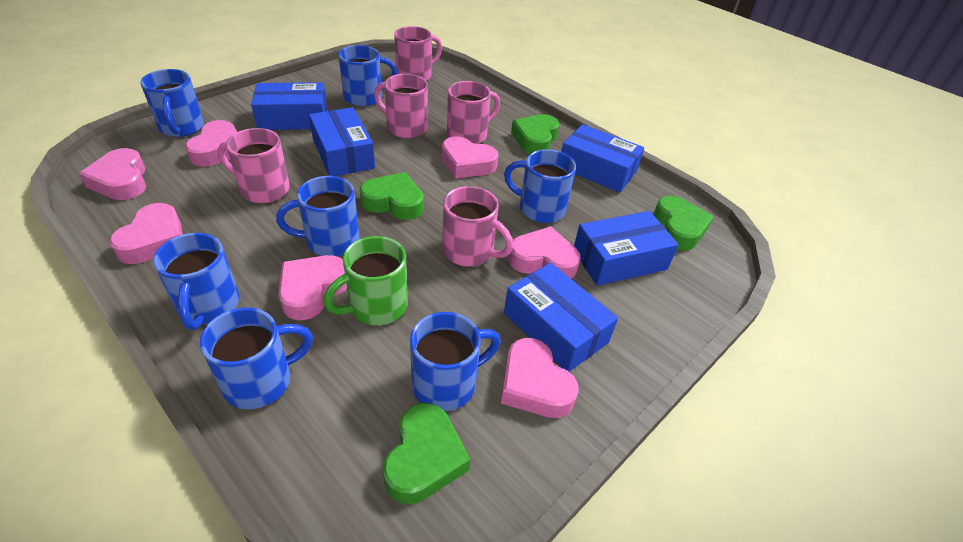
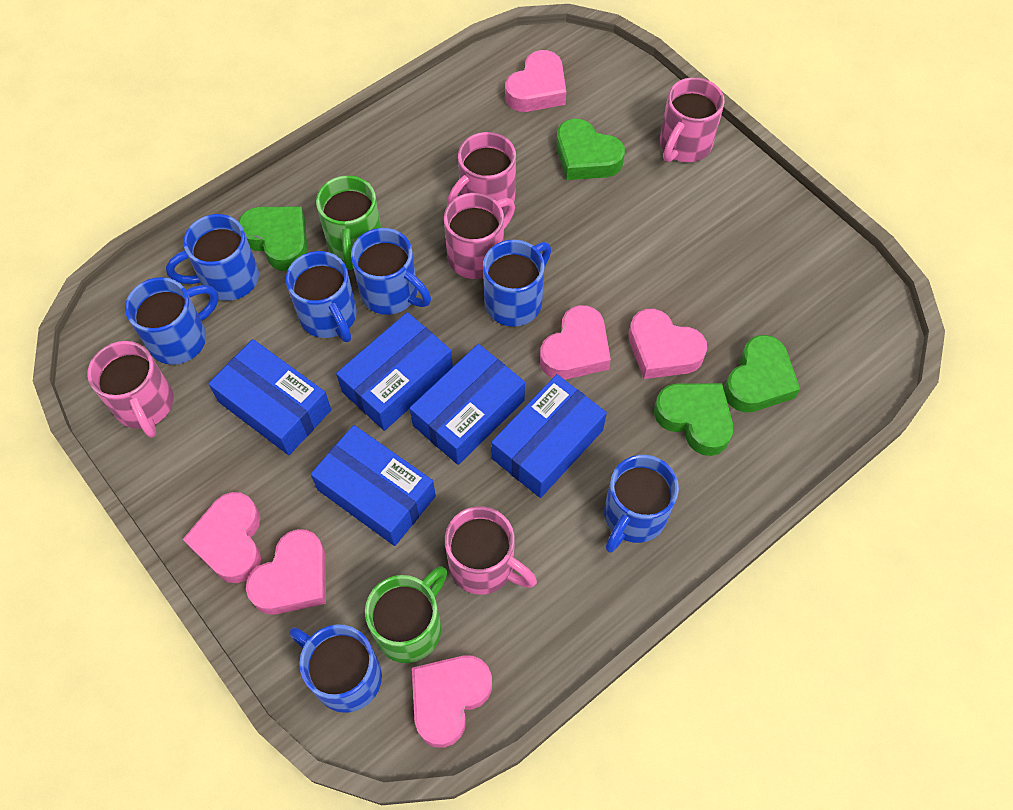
green mug: 1 -> 2
pink heart: 7 -> 6

